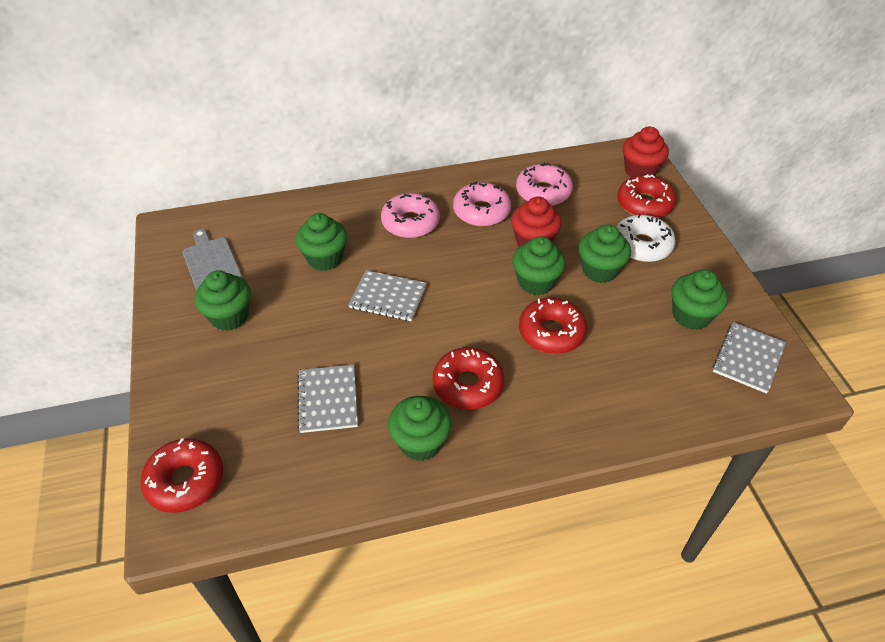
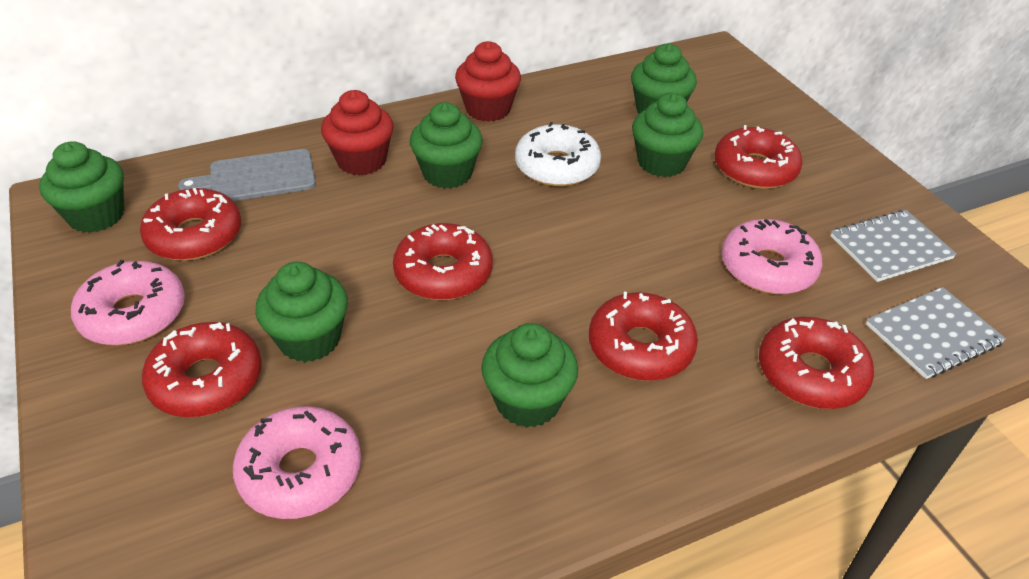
grey notebook: 3 -> 2
red donut: 4 -> 6

